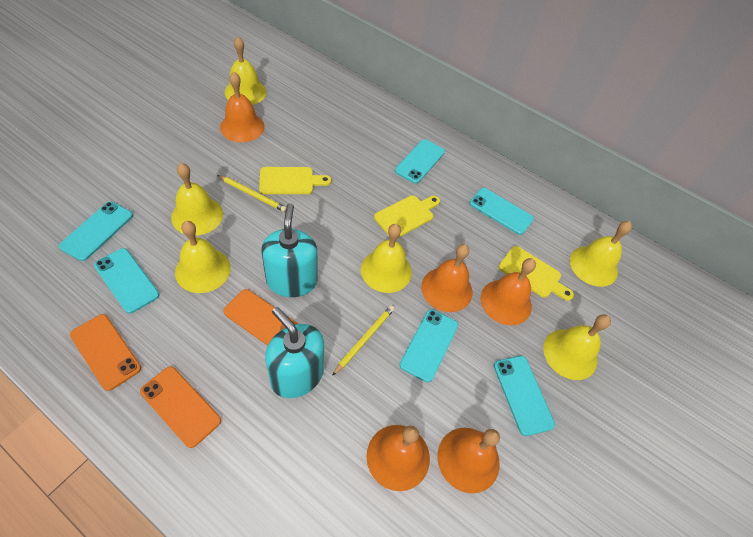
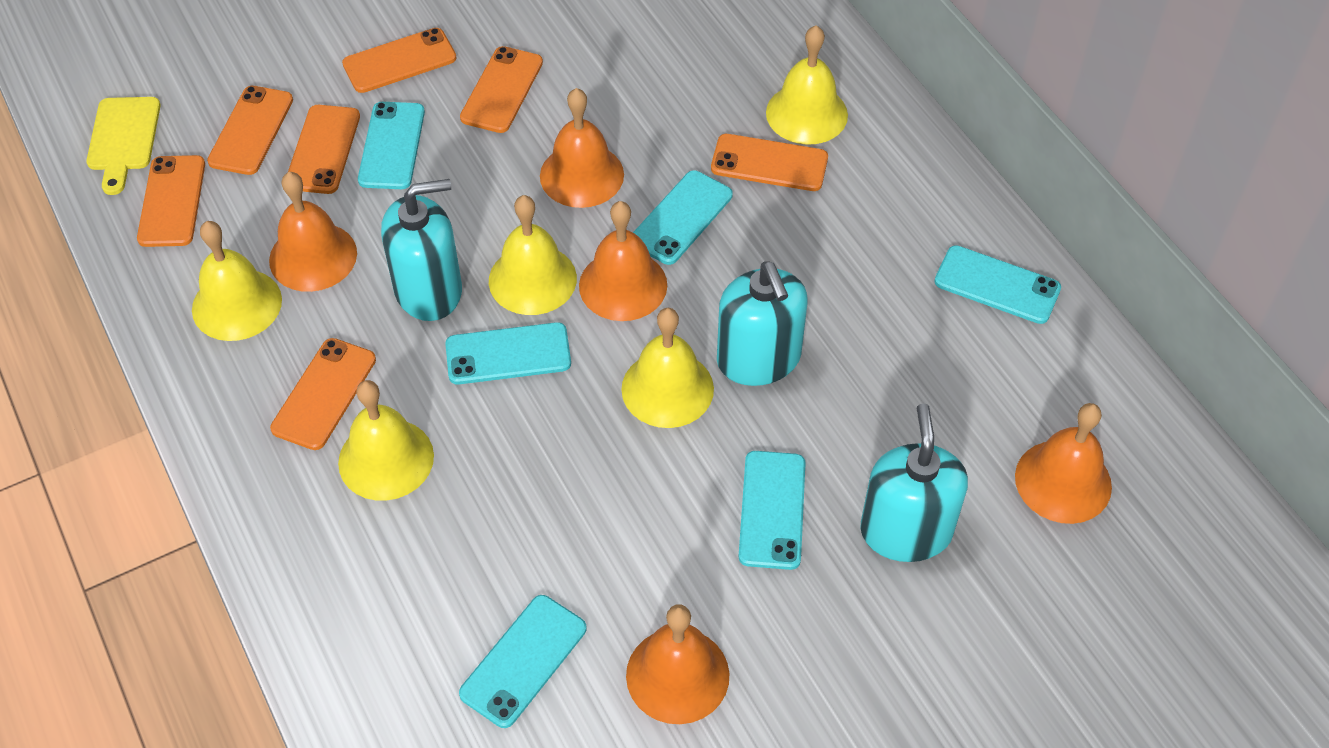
orange phone: 3 -> 7
turquoise soap dispenser: 2 -> 3
yellow bell: 6 -> 5
yellow cutting board: 3 -> 1
yellow pencil: 2 -> 0

